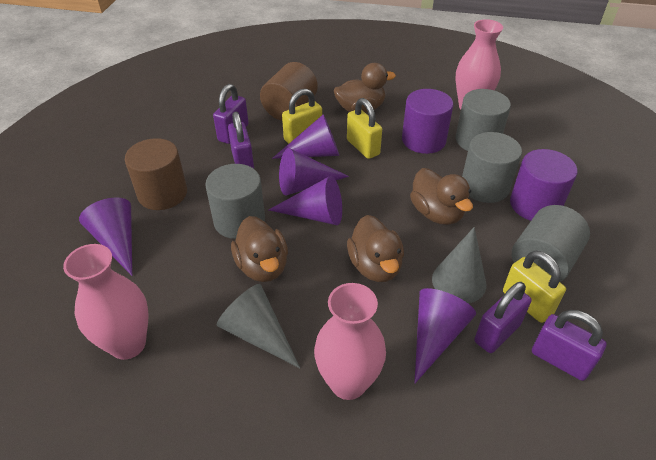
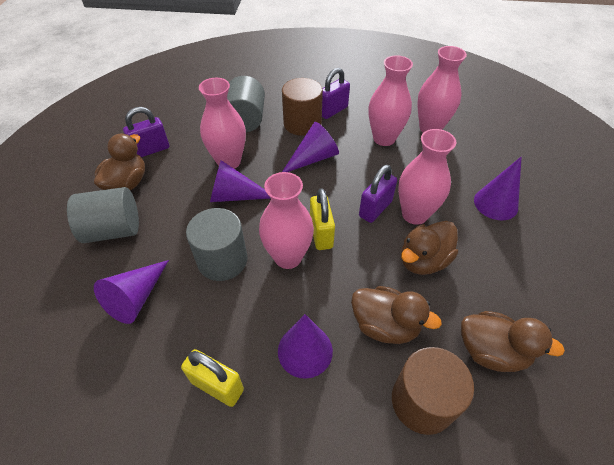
grey cone: 2 -> 0
grey cylinder: 4 -> 3
pink vase: 3 -> 5
purple cylinder: 2 -> 0
purple padlock: 4 -> 3
yellow padlock: 3 -> 2

